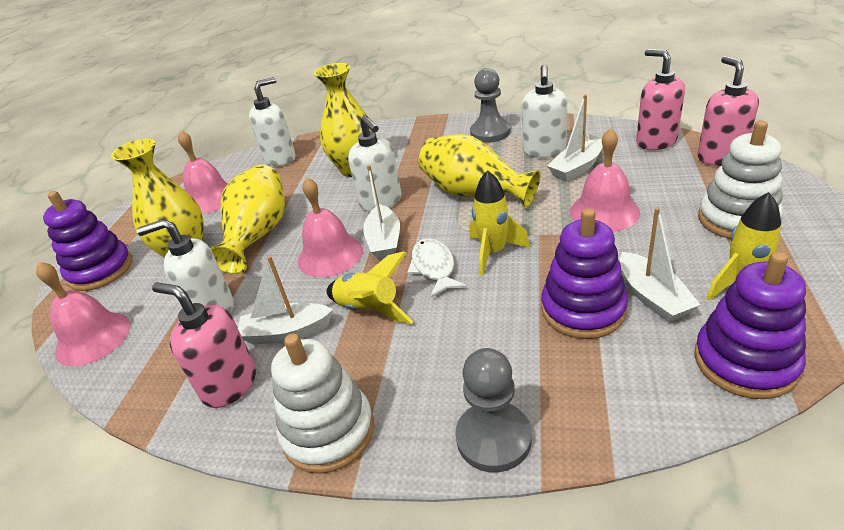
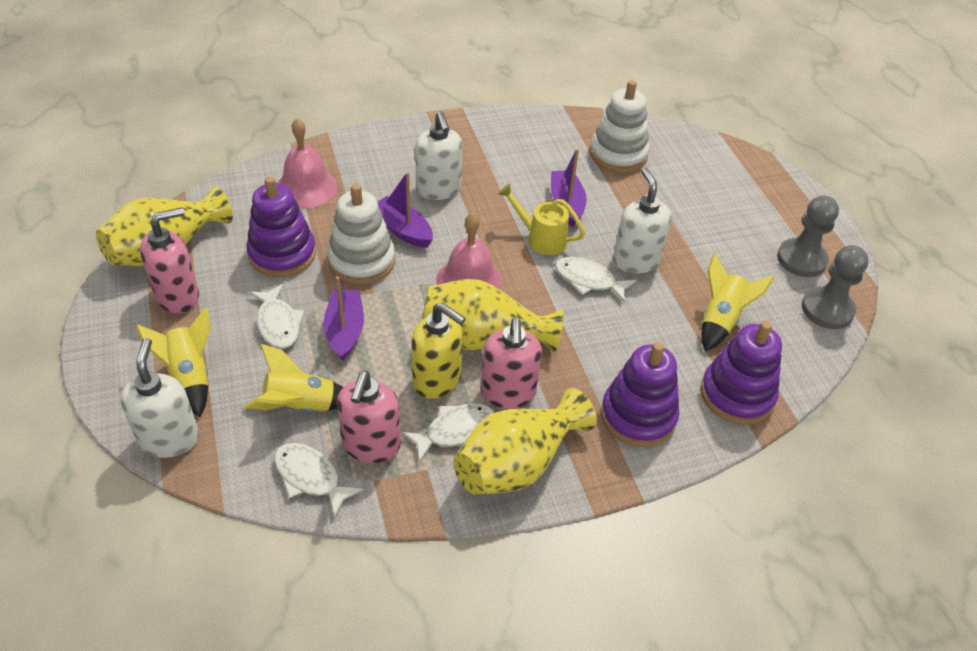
pink bell: 4 -> 2
purple boat: 0 -> 3
white boat: 4 -> 0
white fish: 1 -> 4
white soap dispenser: 4 -> 3
yellow soap dispenser: 0 -> 1
yellow vase: 4 -> 3
yellow watering can: 0 -> 1

